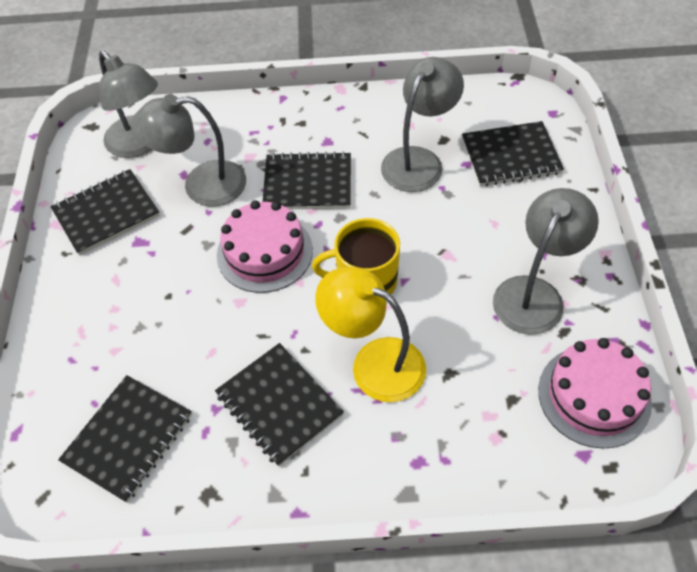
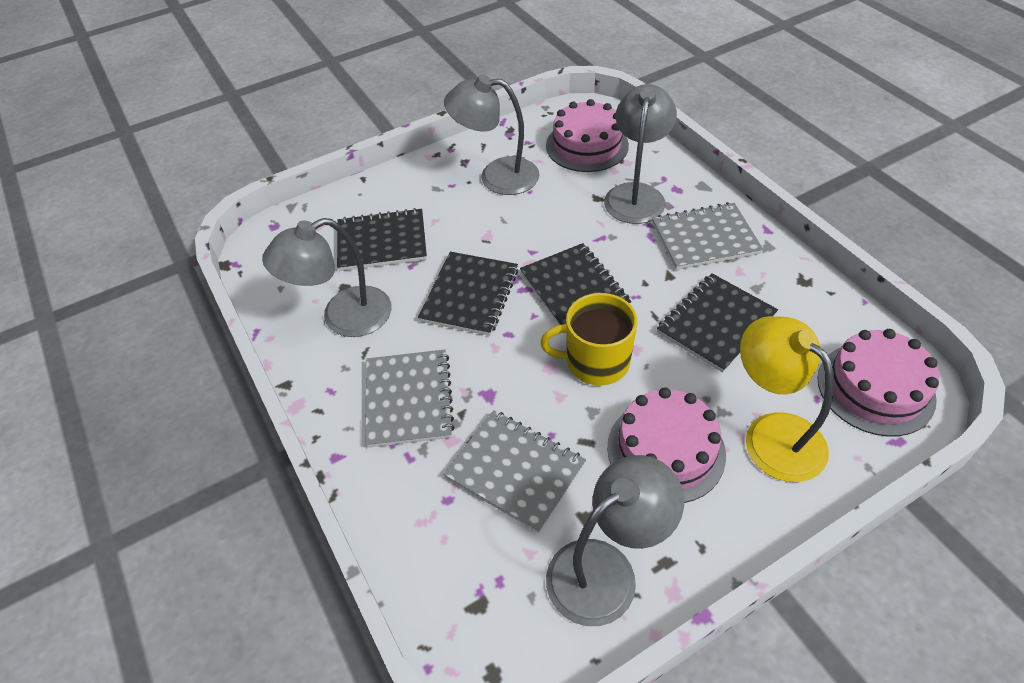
black notebook: 5 -> 4
grey notebook: 0 -> 3
pink cake: 2 -> 3

